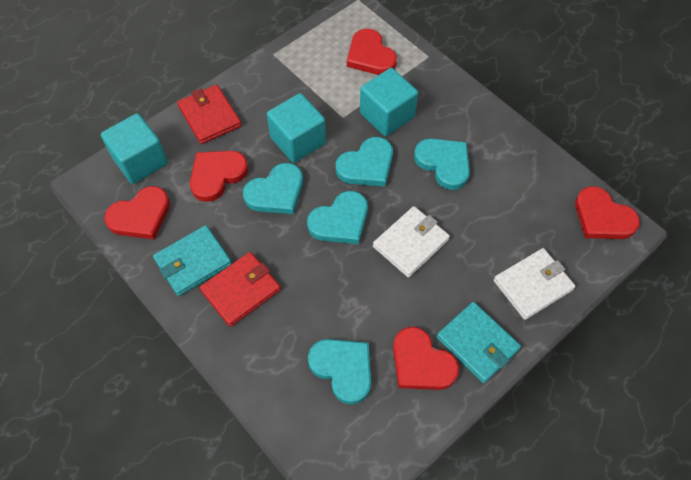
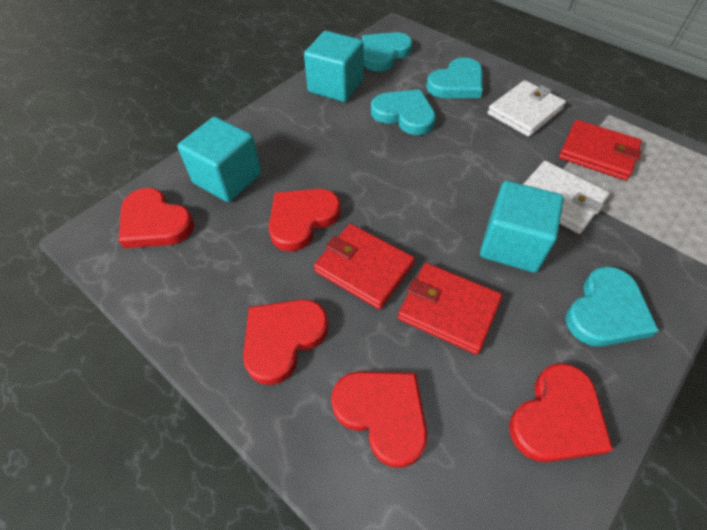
red wallet: 2 -> 3
turquoise heart: 5 -> 4
turquoise wallet: 2 -> 0

